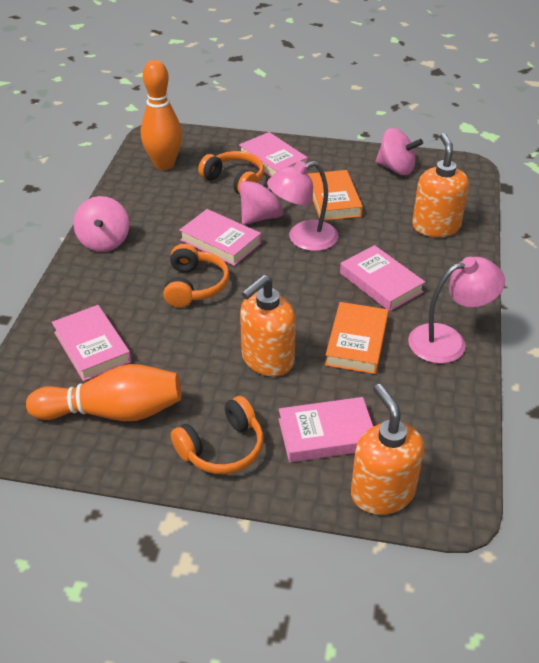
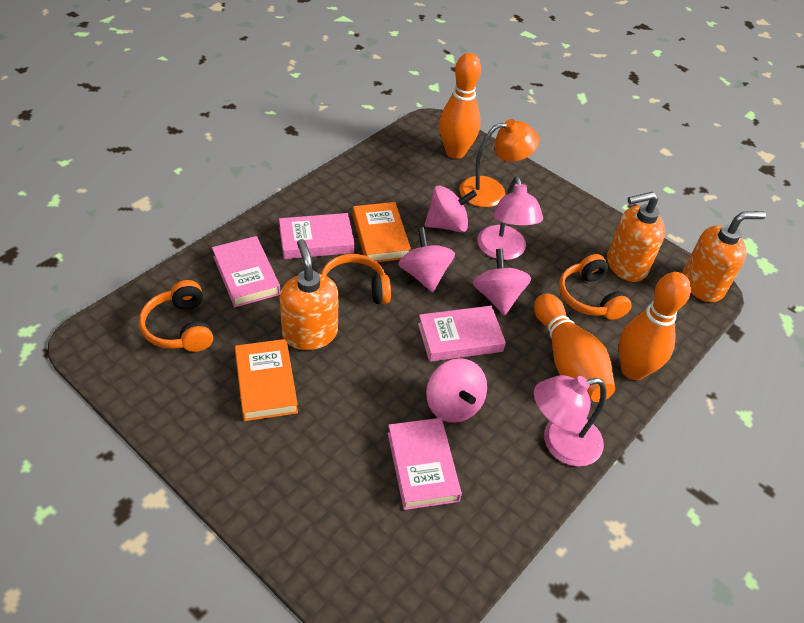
orange bowling pin: 2 -> 3
orange lamp: 0 -> 1
pink book: 5 -> 4
pink spinning top: 3 -> 4

